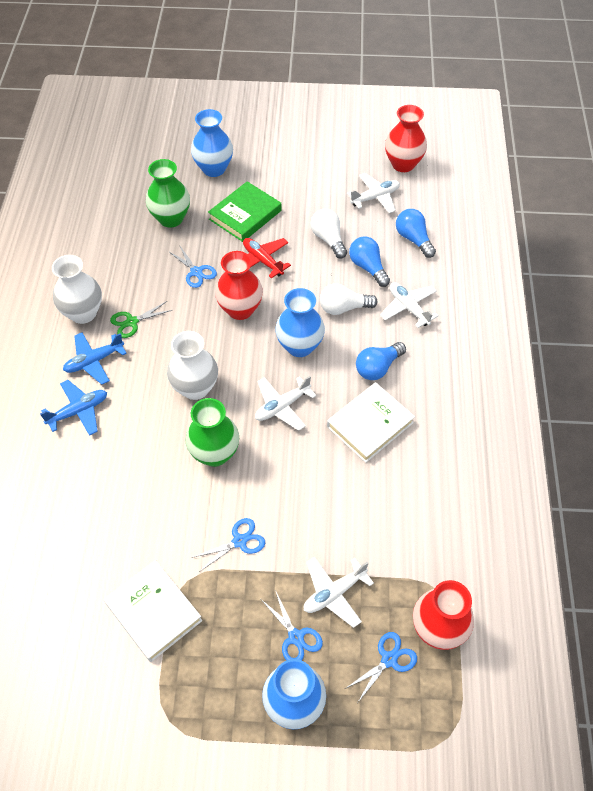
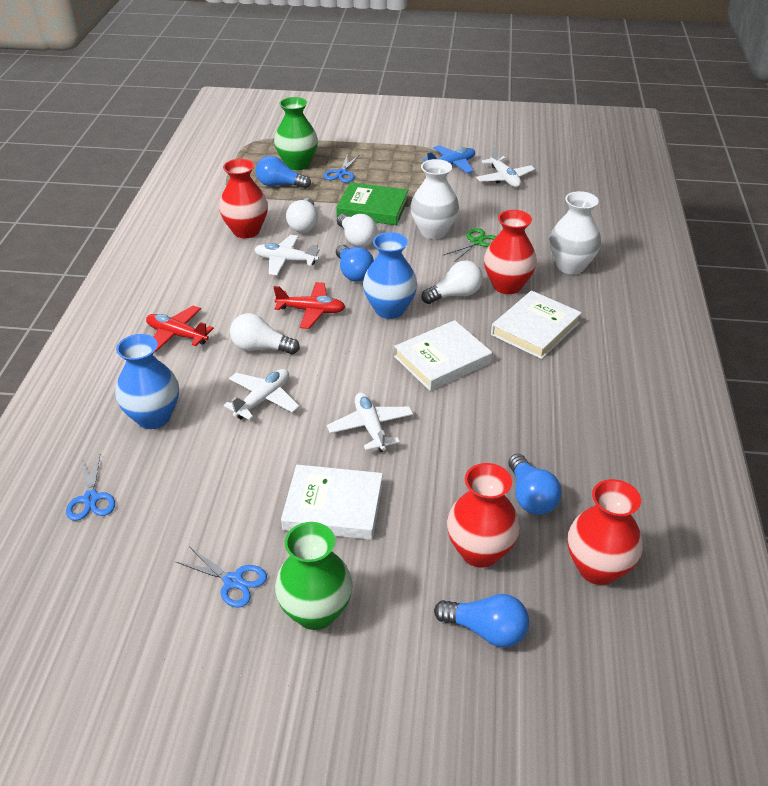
blue light bulb: 3 -> 4
blue plane: 2 -> 1
blue scissors: 4 -> 3
blue vase: 3 -> 2
red plane: 1 -> 2
red vase: 3 -> 4
white book: 2 -> 3
white light bulb: 2 -> 4

